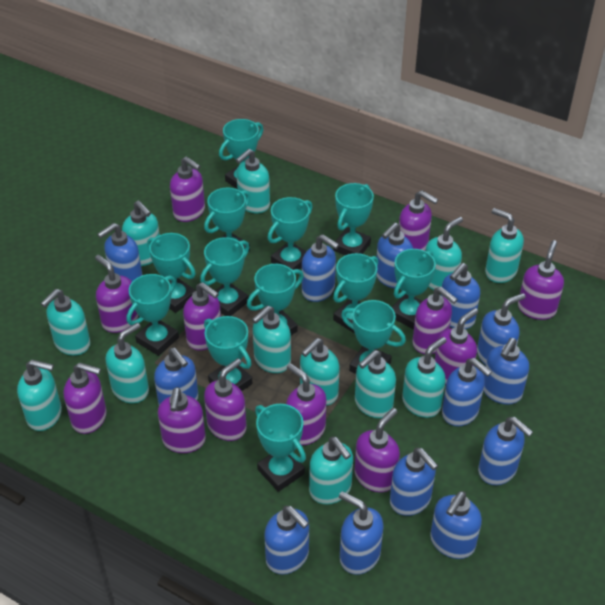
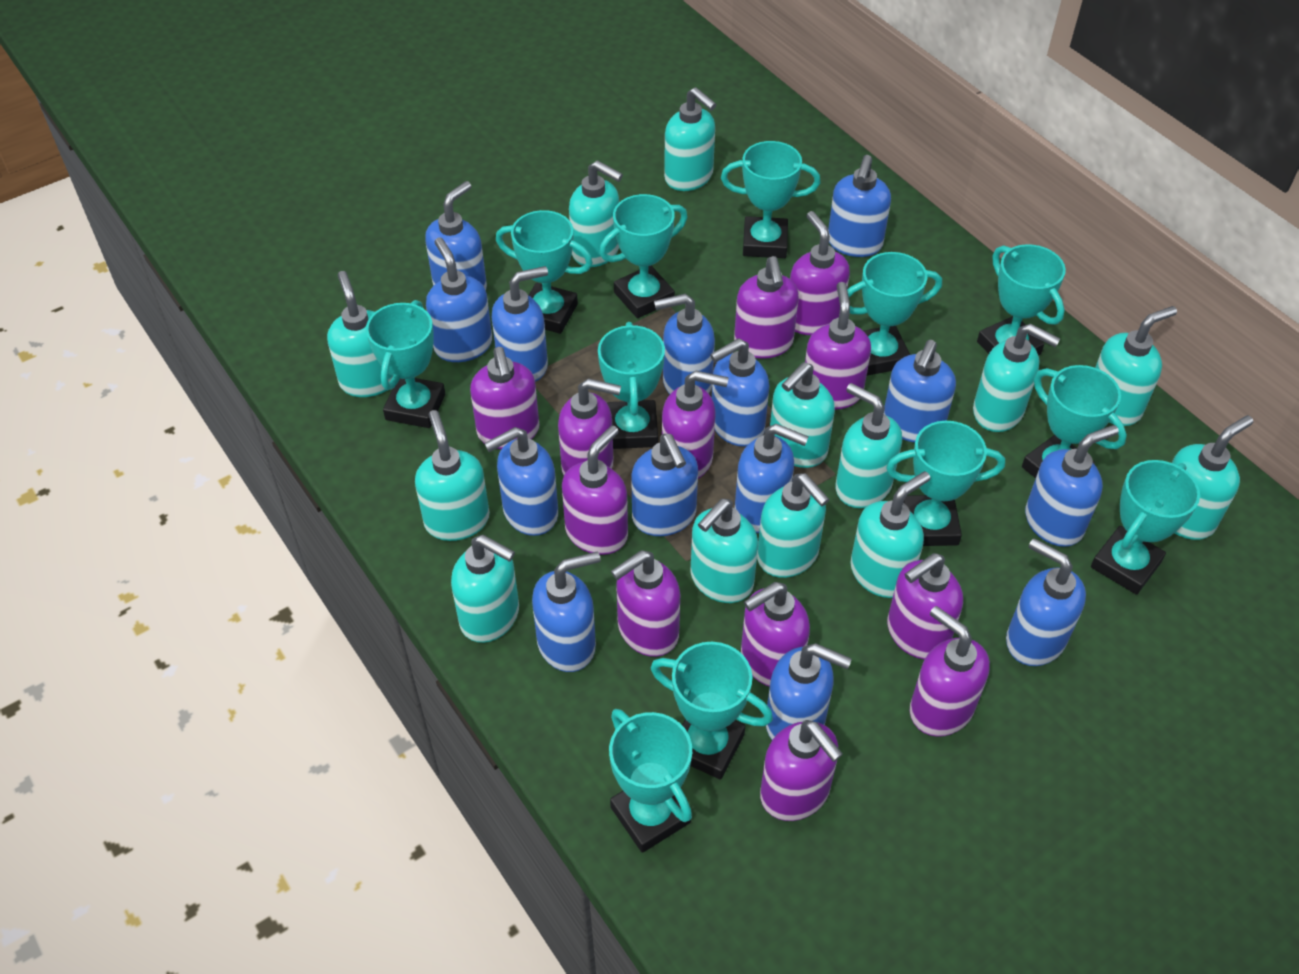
blue soap dispenser: 13 -> 14
turquoise soap dispenser: 12 -> 13
turquoise trophy: 13 -> 12

